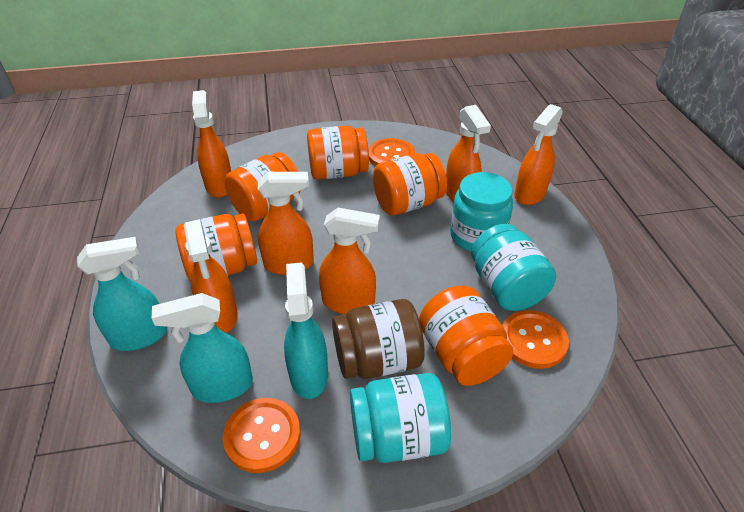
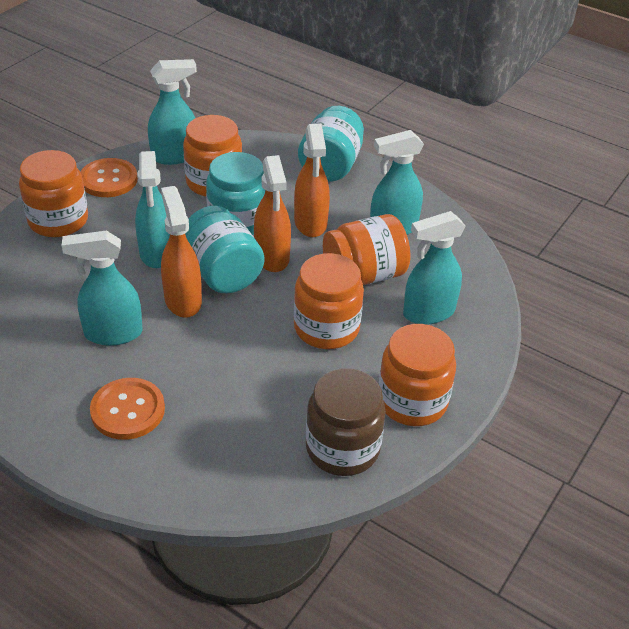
orange button: 3 -> 2
orange spray bottle: 6 -> 3
turquoise spray bottle: 3 -> 5

